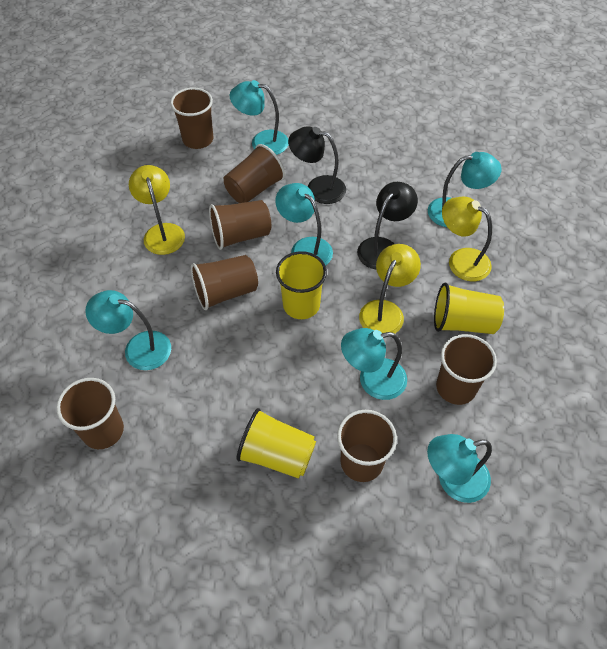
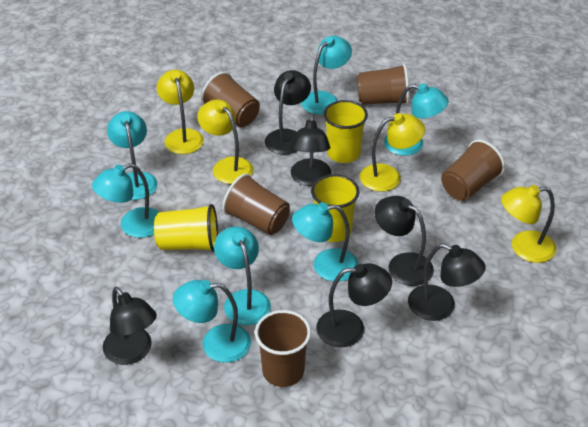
black lamp: 2 -> 6
brown cup: 7 -> 5
turquoise lamp: 6 -> 7
yellow lamp: 3 -> 4

